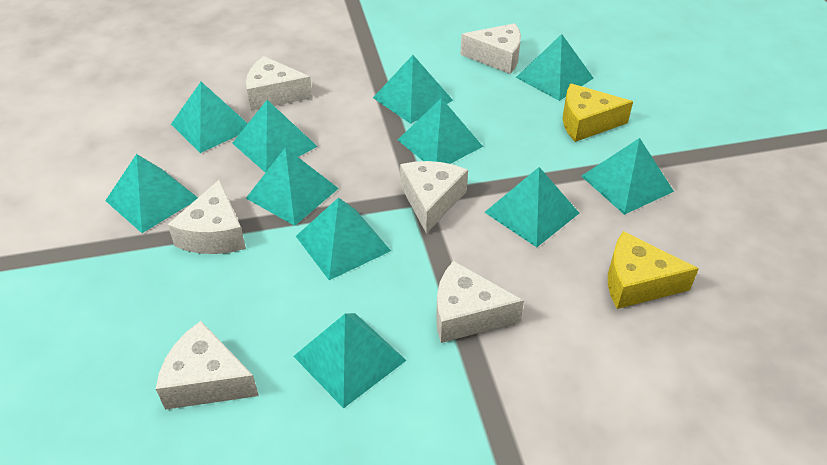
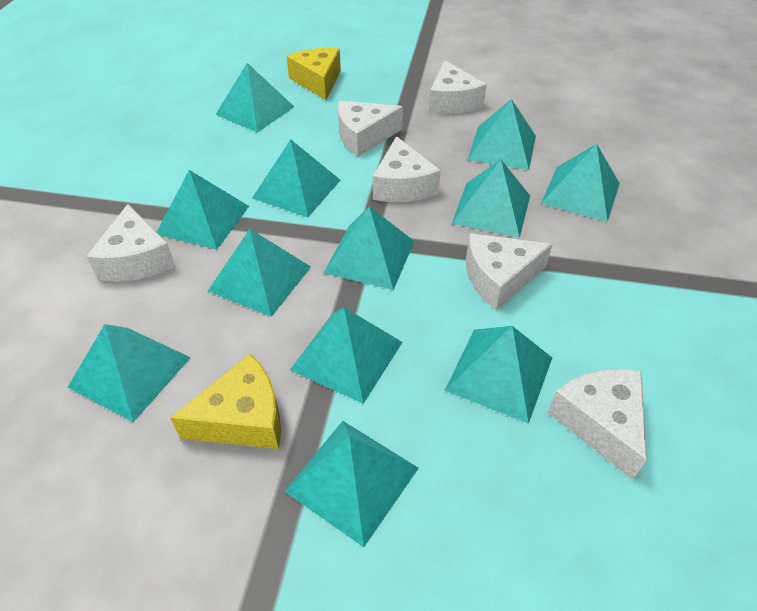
turquoise pyramid: 11 -> 12

